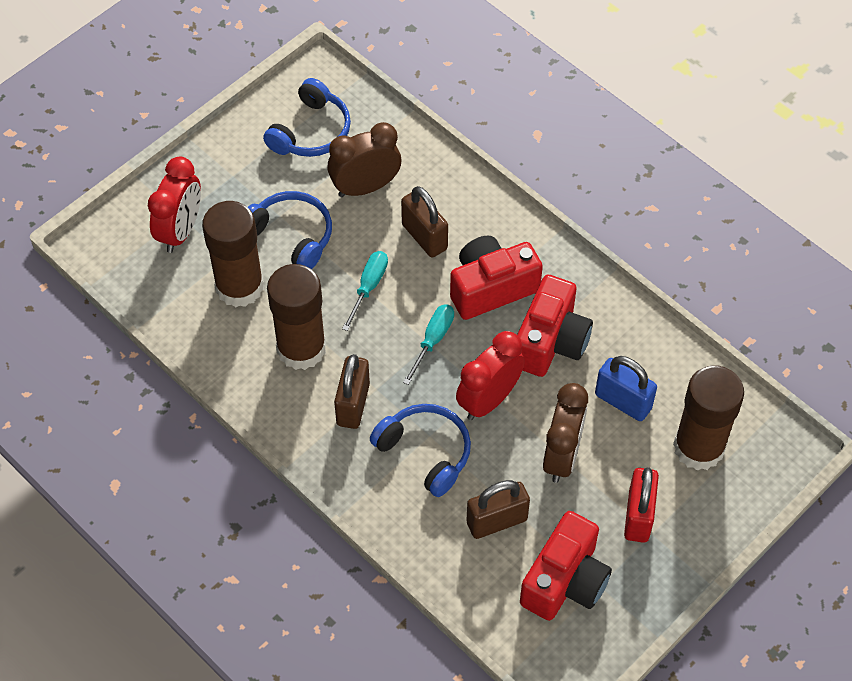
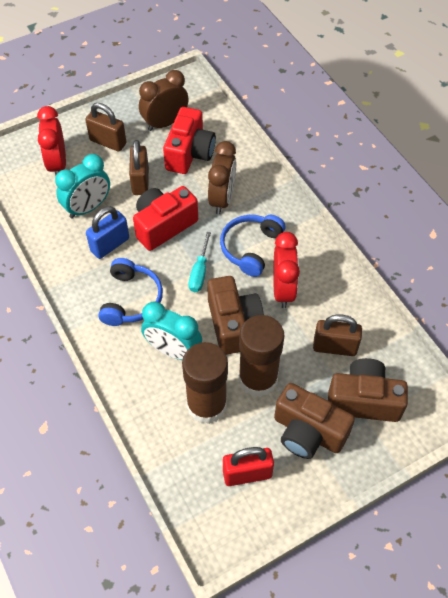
blue headphones: 3 -> 2
brown camera: 0 -> 3
brown glue stick: 3 -> 2
red camera: 3 -> 2
turquoise clock: 0 -> 2
turquoise screwdriver: 2 -> 1

